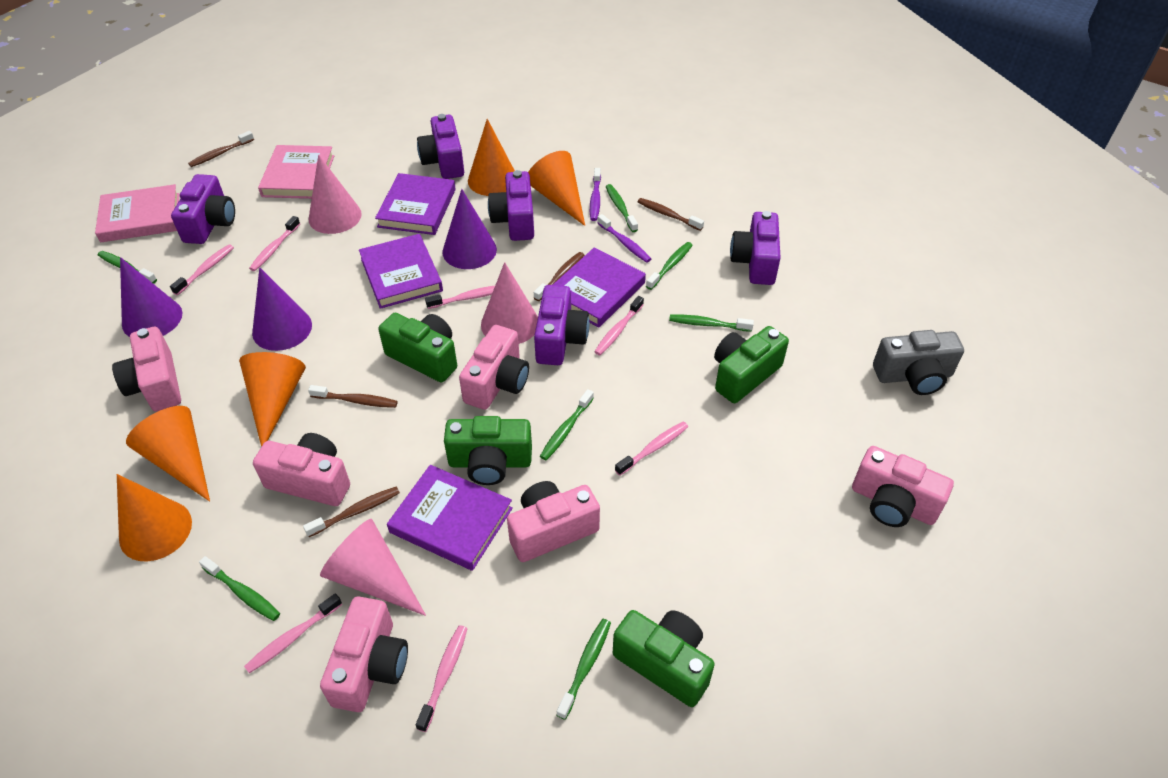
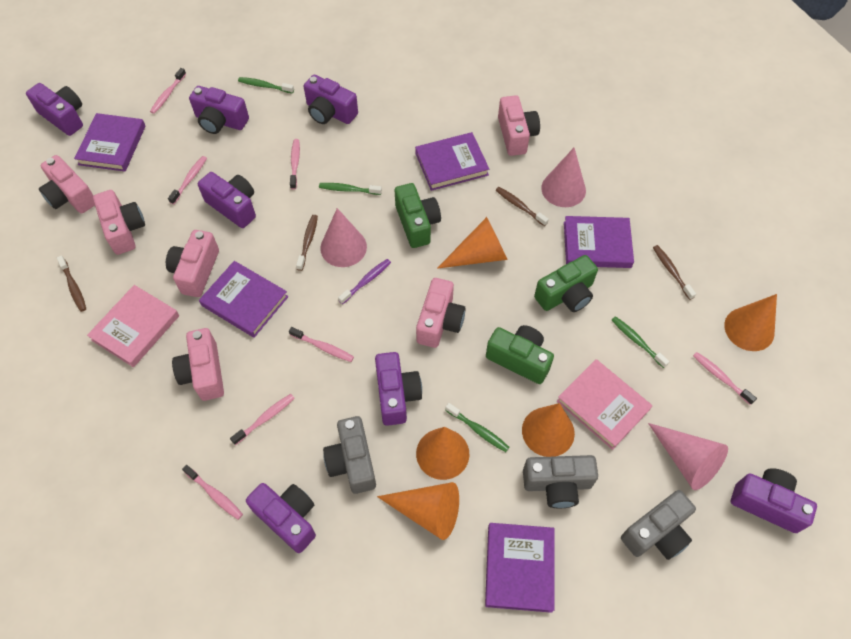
brown toothbrush: 5 -> 4
green camera: 4 -> 3
green toothbrush: 7 -> 4
grey camera: 1 -> 3
purple book: 4 -> 5
purple camera: 5 -> 7
purple cone: 3 -> 0
purple toothbrush: 2 -> 1

